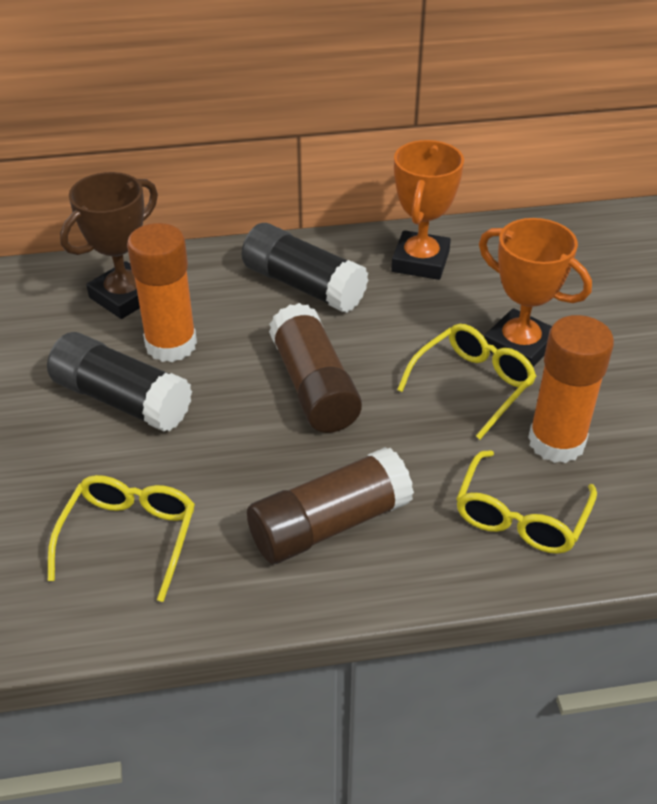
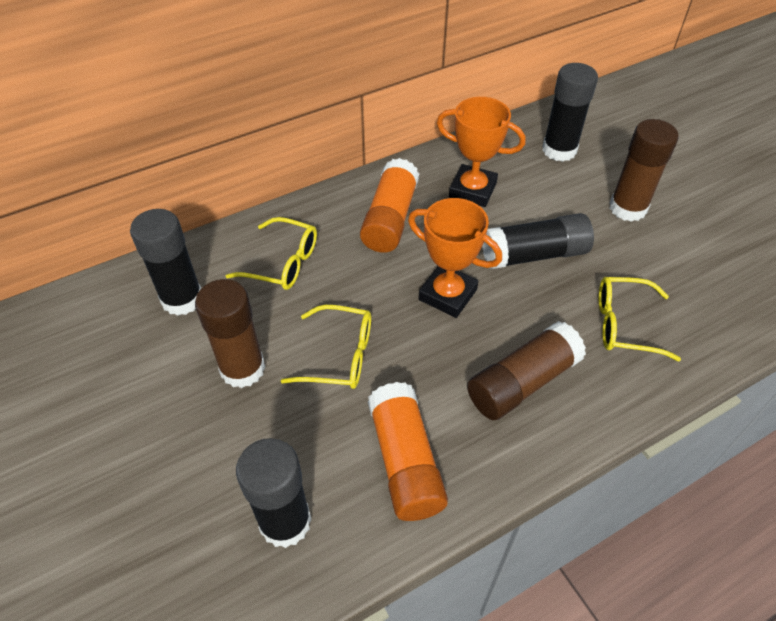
black glue stick: 2 -> 4
brown glue stick: 2 -> 3
brown trophy: 1 -> 0

